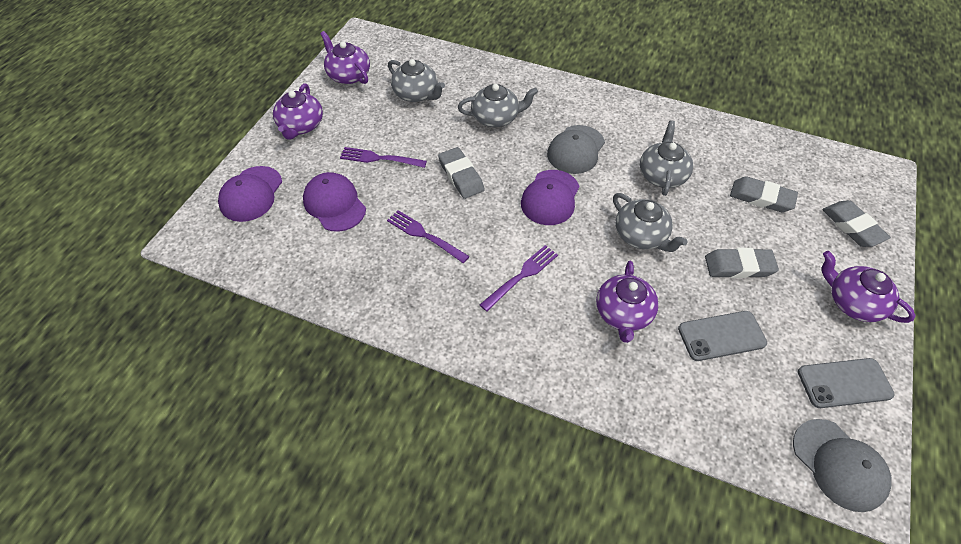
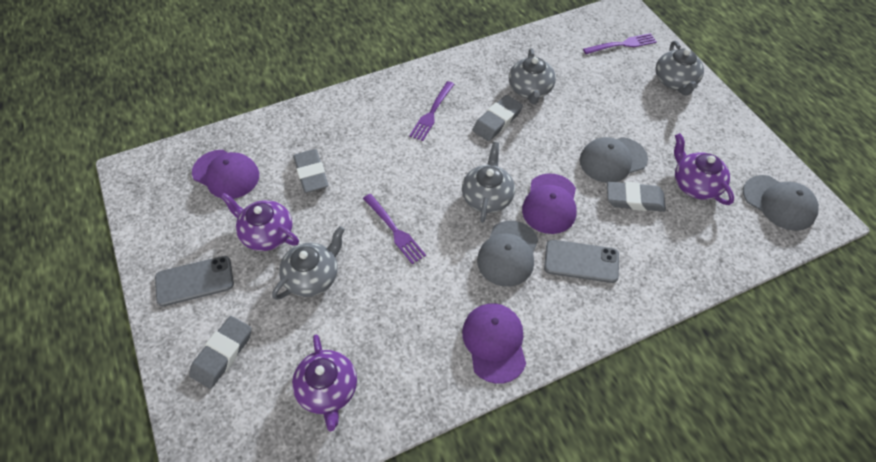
grey cap: 2 -> 3
purple teapot: 4 -> 3

